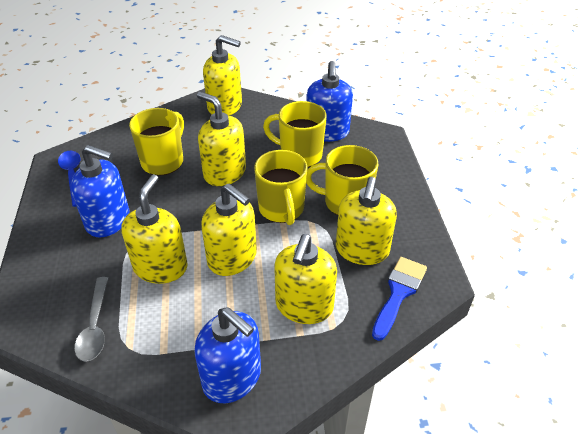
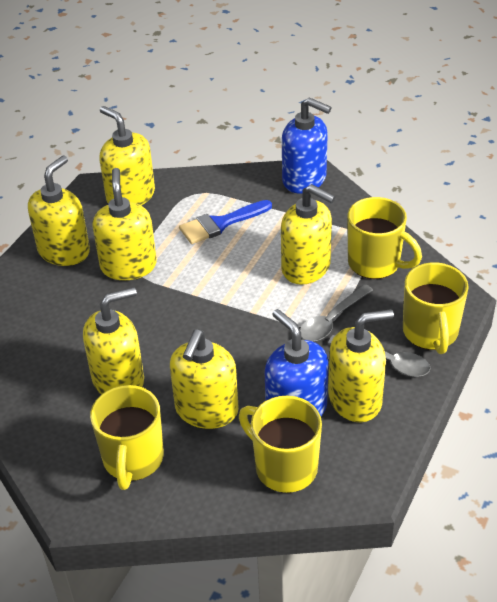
blue soap dispenser: 3 -> 2
blue spoon: 1 -> 0
grey spoon: 1 -> 2
yellow soap dispenser: 6 -> 7

